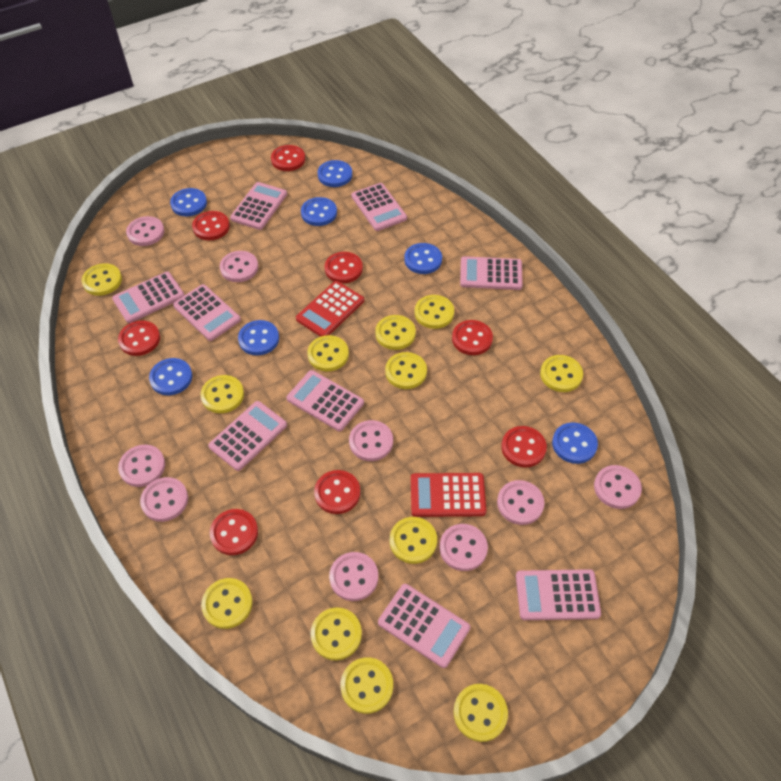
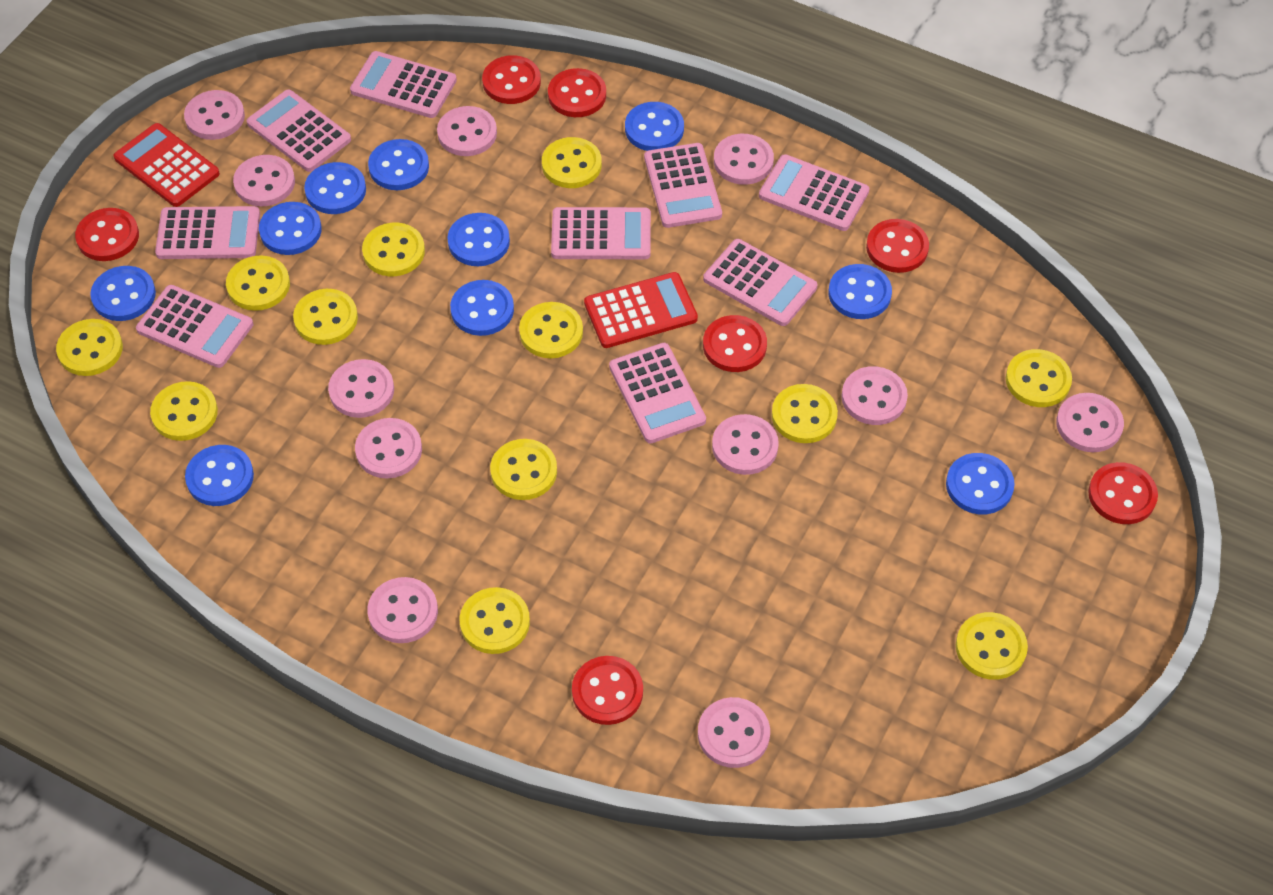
blue button: 7 -> 10
pink button: 9 -> 11
red button: 8 -> 7

